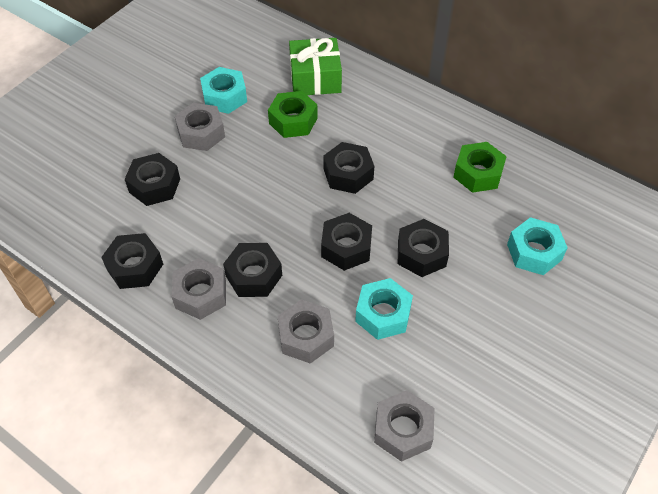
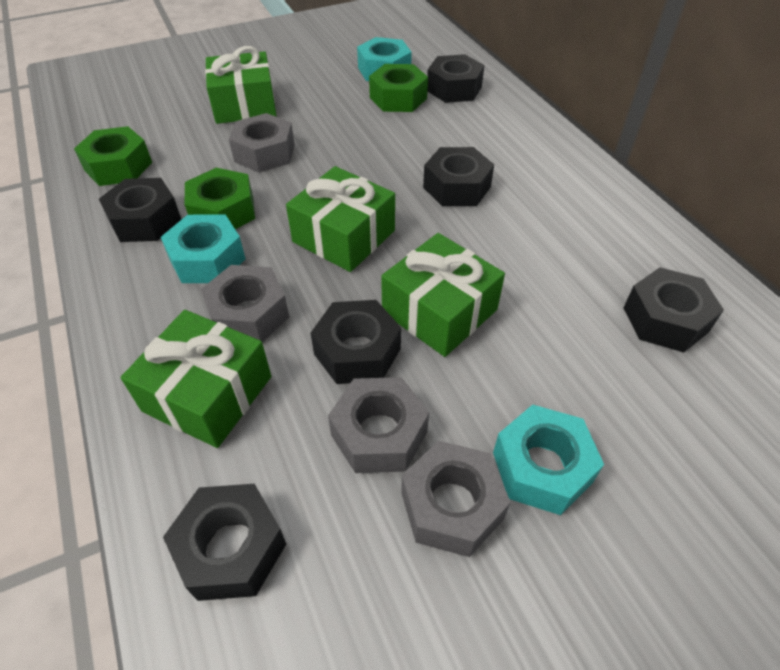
green gift: 1 -> 4
green nut: 2 -> 3

